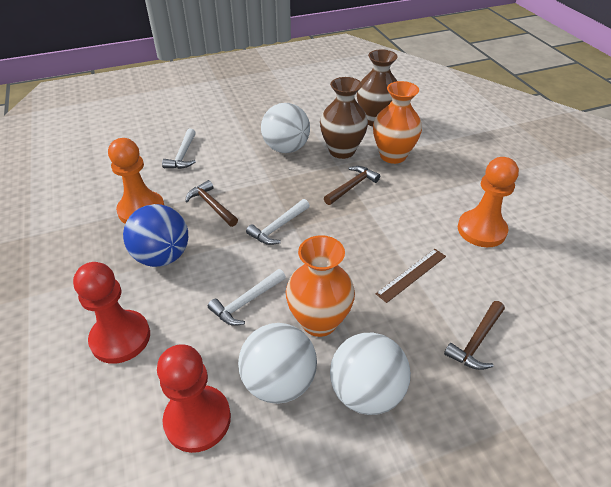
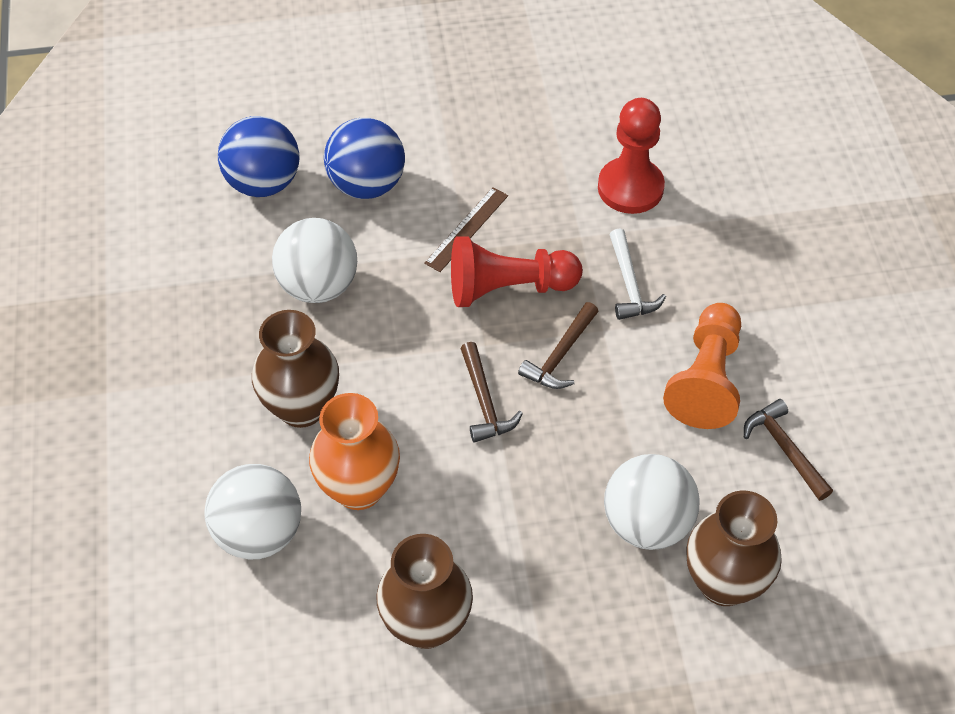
blue ball: 1 -> 2
brown vase: 2 -> 3
orange pawn: 2 -> 1
orange vase: 2 -> 1
white hammer: 3 -> 1

